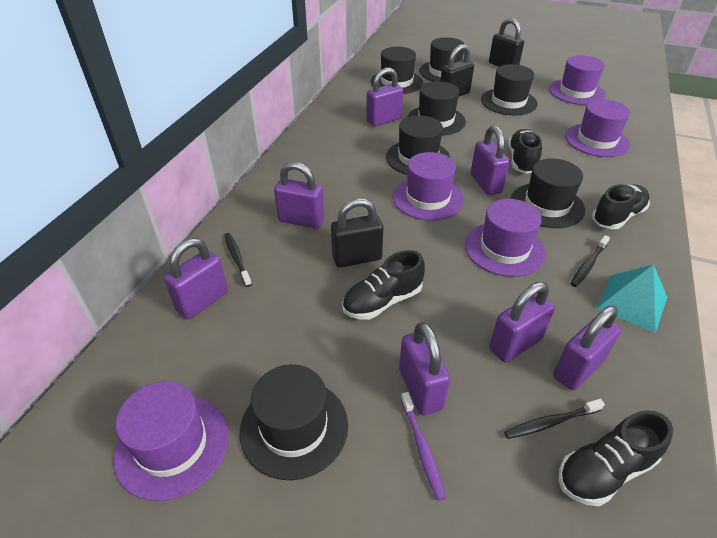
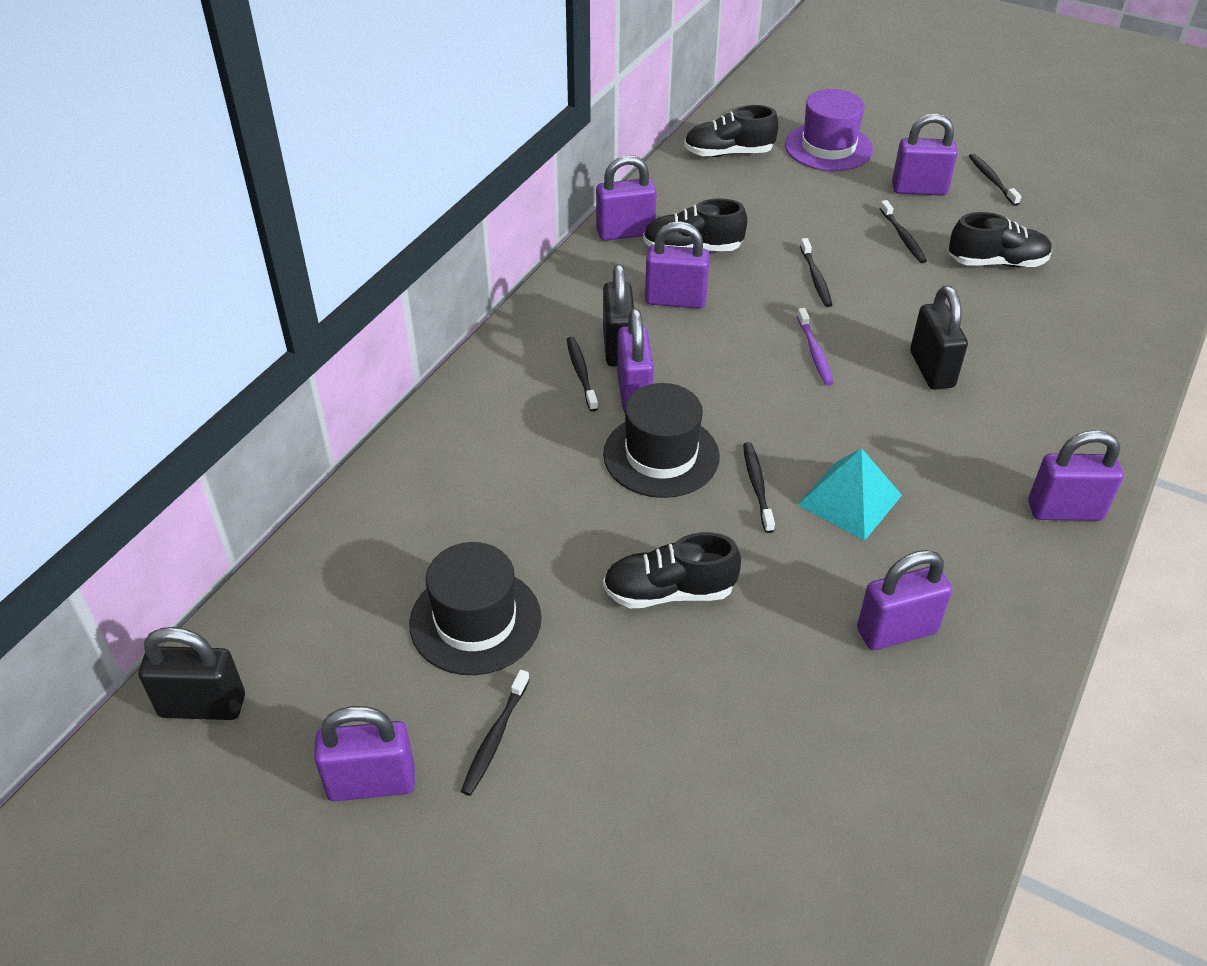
black hat: 7 -> 2
black toothbrush: 3 -> 6
purple hat: 5 -> 1

